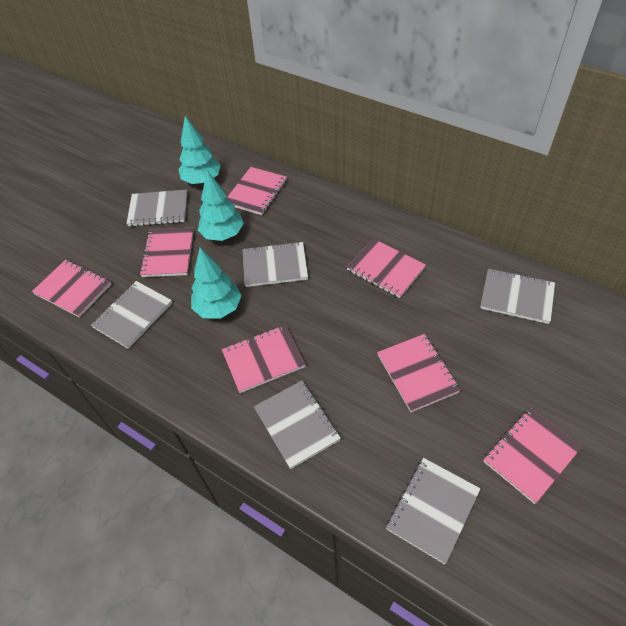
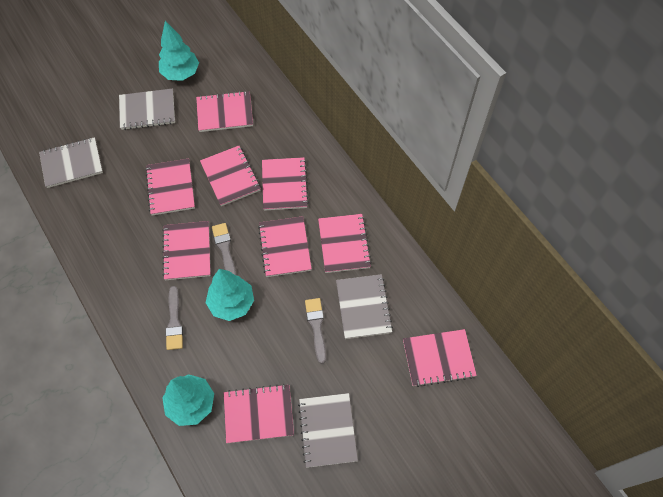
grey brush: 0 -> 3
grey notebook: 6 -> 4
pink notebook: 7 -> 9

